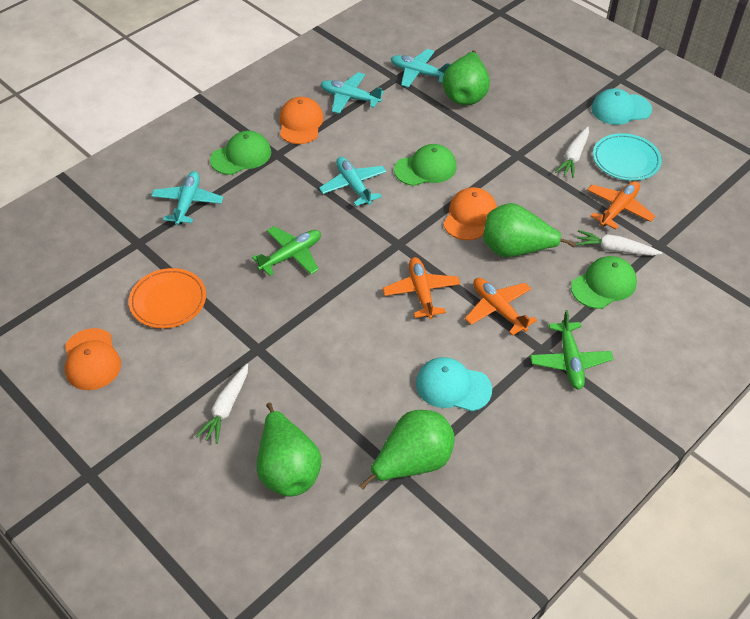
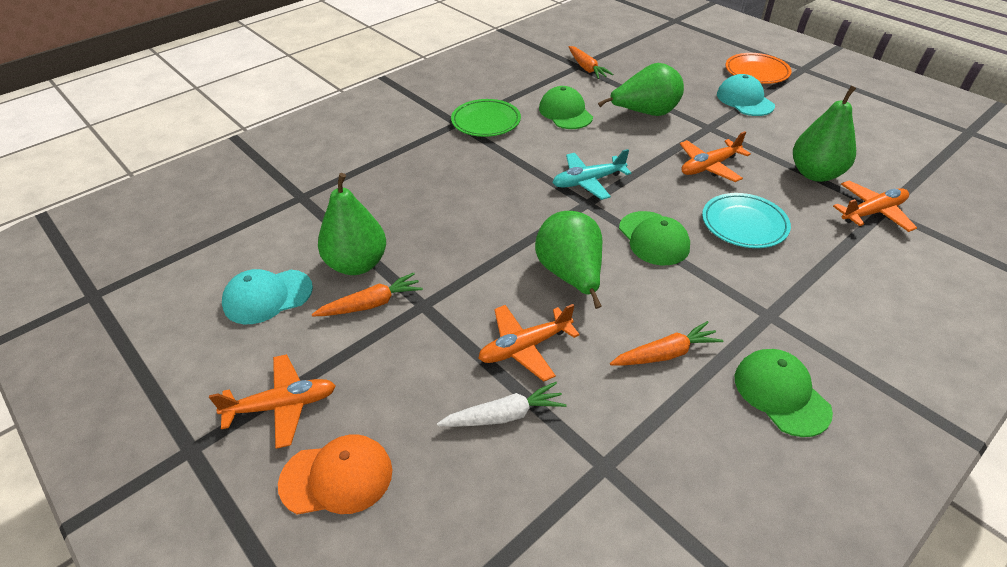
green plane: 2 -> 0
green plate: 0 -> 1
orange cap: 3 -> 1
orange carrot: 0 -> 3
orange plane: 3 -> 4
turquoise plane: 4 -> 1
white carrot: 3 -> 1

